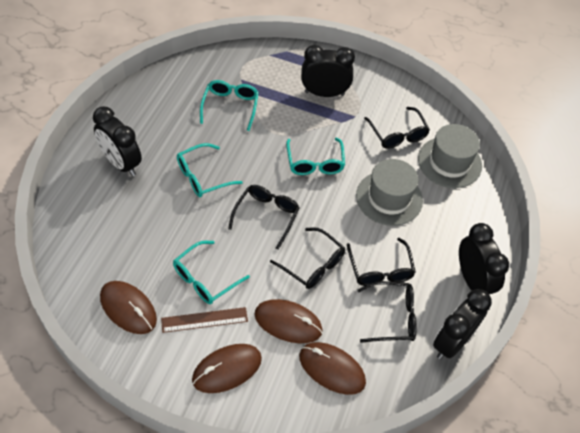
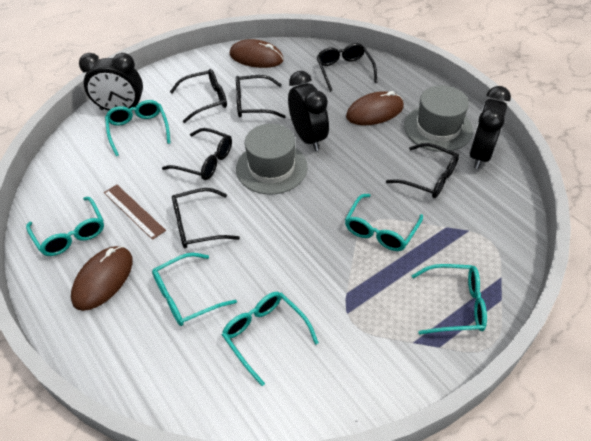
black clock: 4 -> 3
black glasses: 5 -> 6
brown mouse: 4 -> 3
turquoise glasses: 4 -> 6

